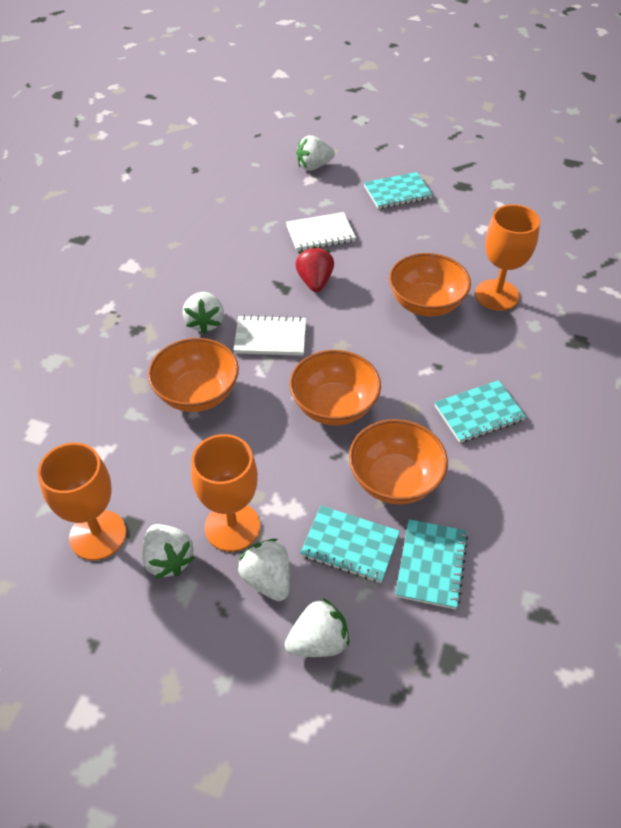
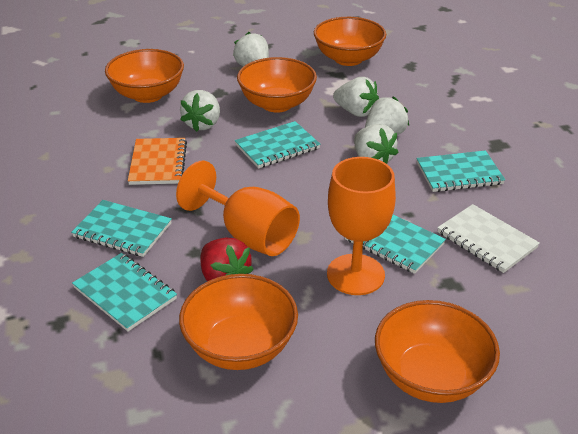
orange bowl: 4 -> 5
orange goblet: 3 -> 2
orange notebook: 0 -> 1
turquoise notebook: 4 -> 5
white notebook: 2 -> 1

